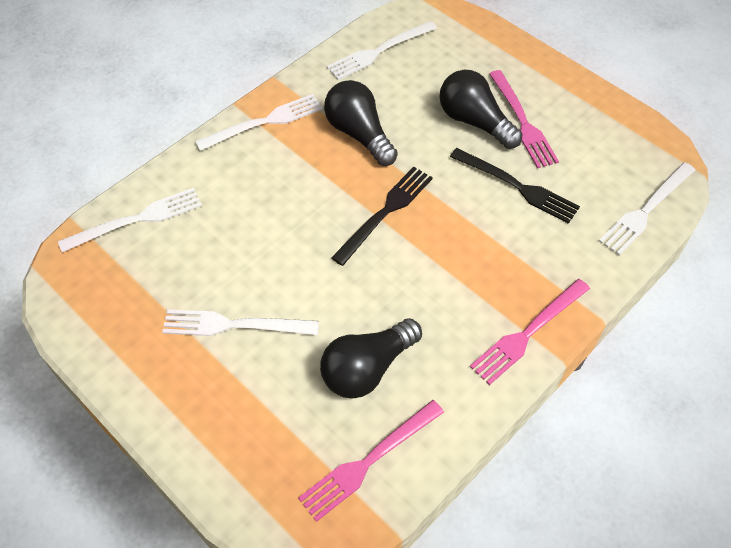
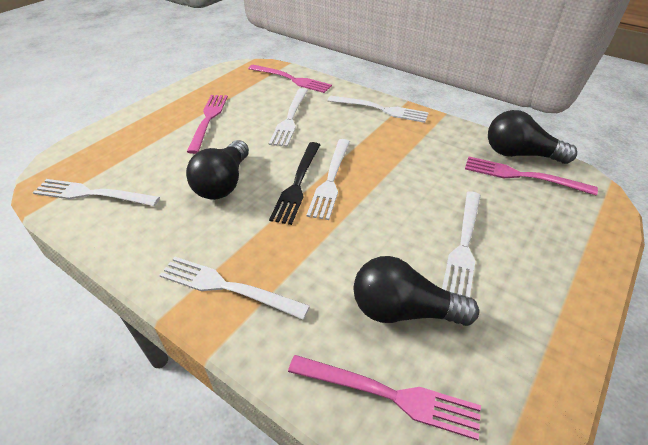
black fork: 2 -> 1
pink fork: 3 -> 4
white fork: 5 -> 6

